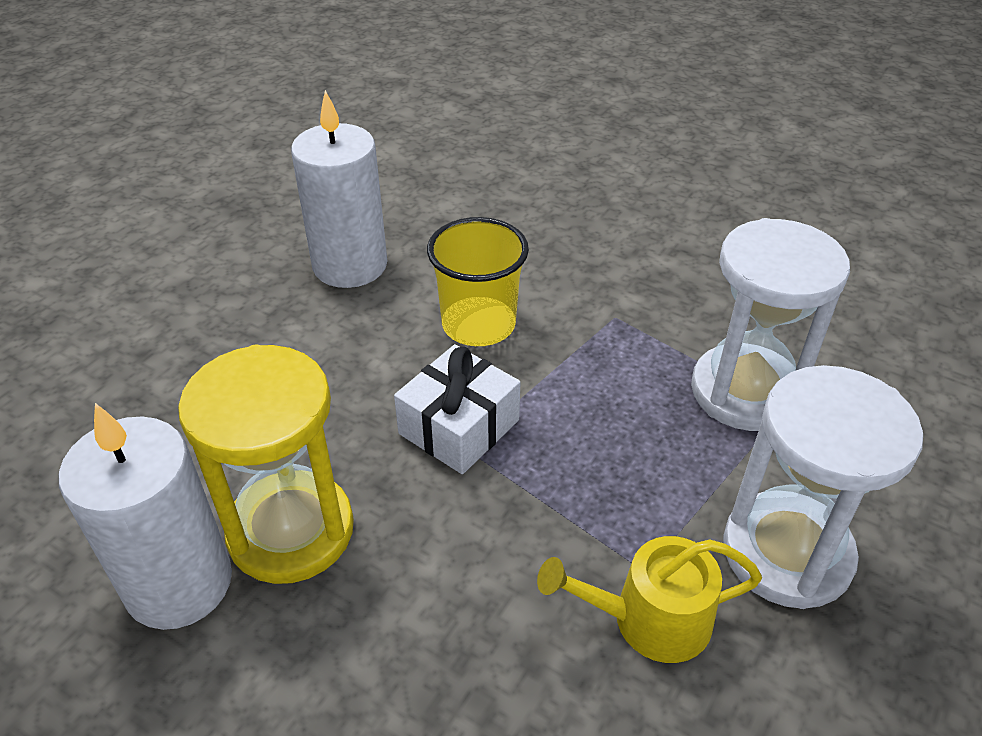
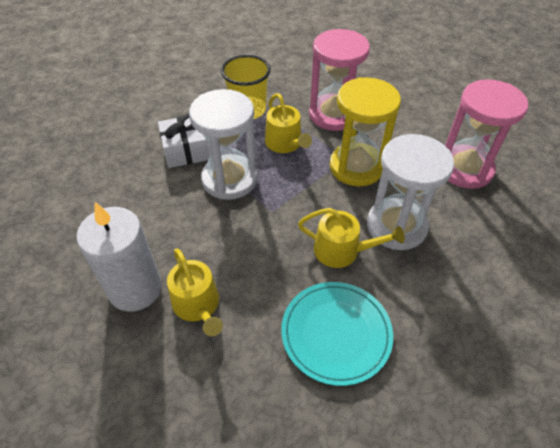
pink hourglass: 0 -> 2
turquoise plate: 0 -> 1
white candle: 2 -> 1
yellow watering can: 1 -> 3

